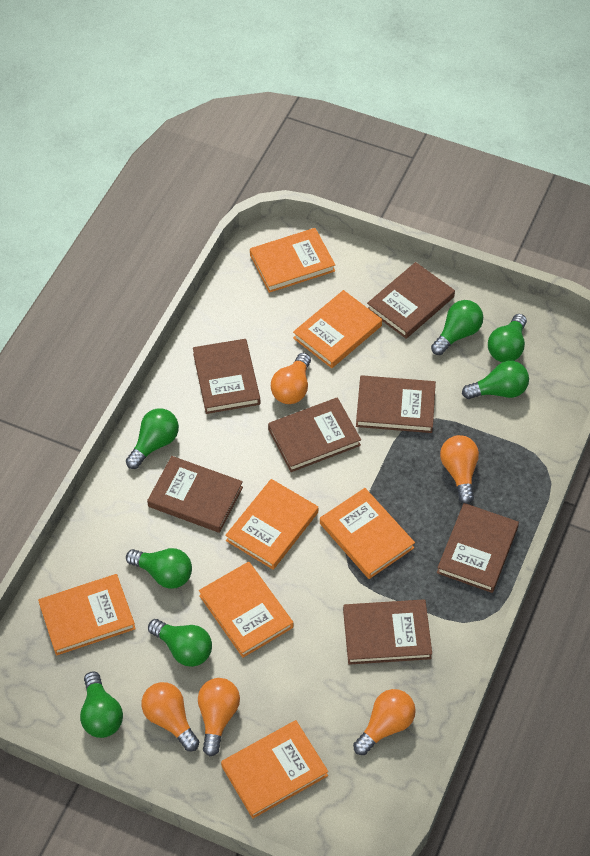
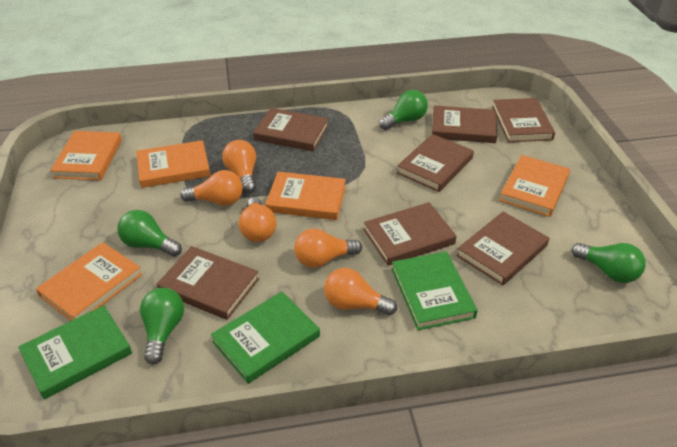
green book: 0 -> 3
green light bulb: 7 -> 4
orange book: 7 -> 5

